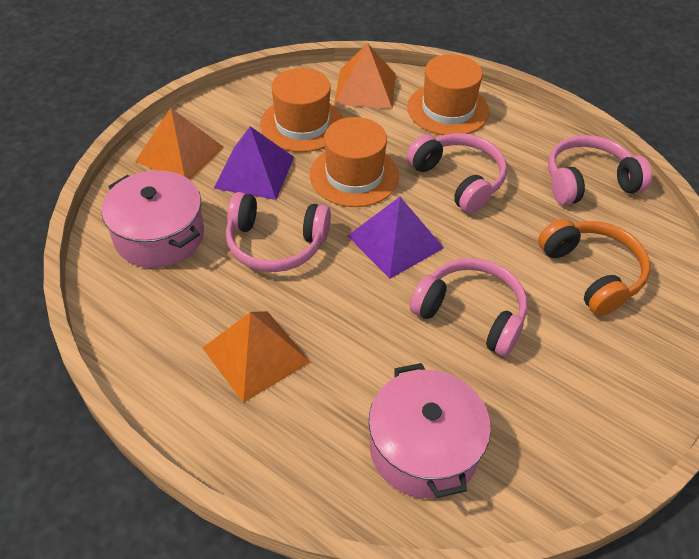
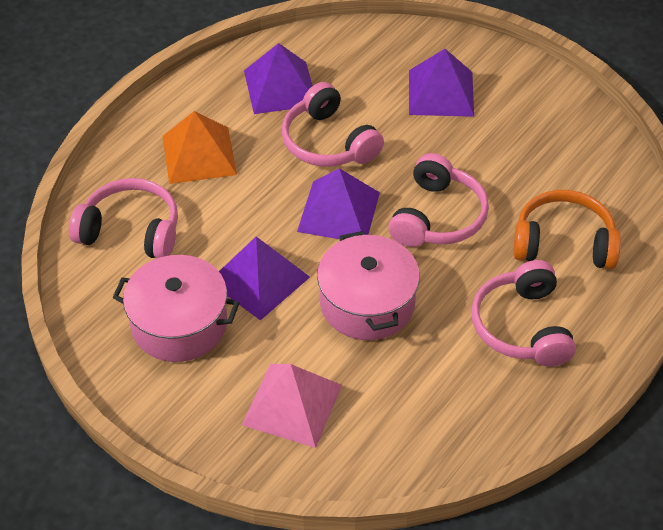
orange hat: 3 -> 0
orange pyramid: 3 -> 1
pink pyramid: 0 -> 1
purple pyramid: 2 -> 4

